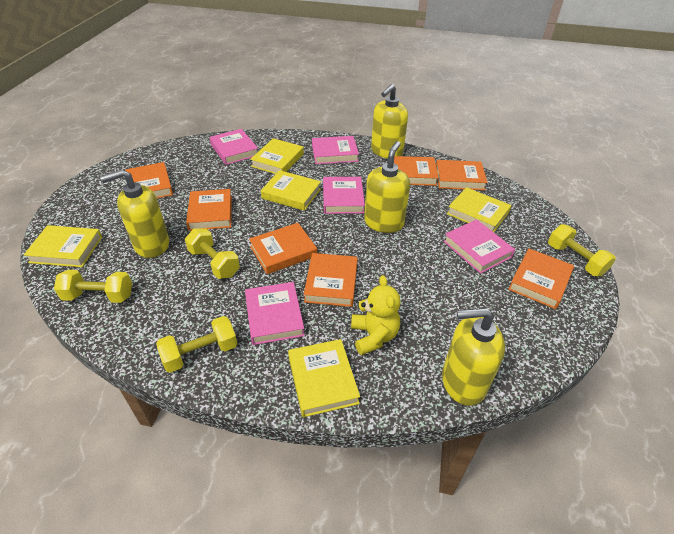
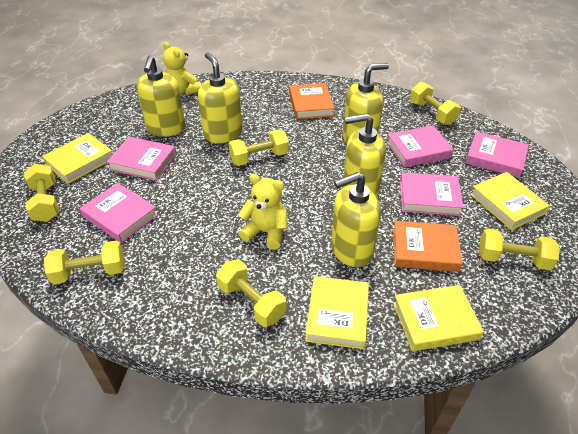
orange book: 7 -> 2
yellow book: 5 -> 4
yellow dumbbell: 4 -> 6
yellow soap dispenser: 4 -> 5
yellow teddy bear: 1 -> 2

